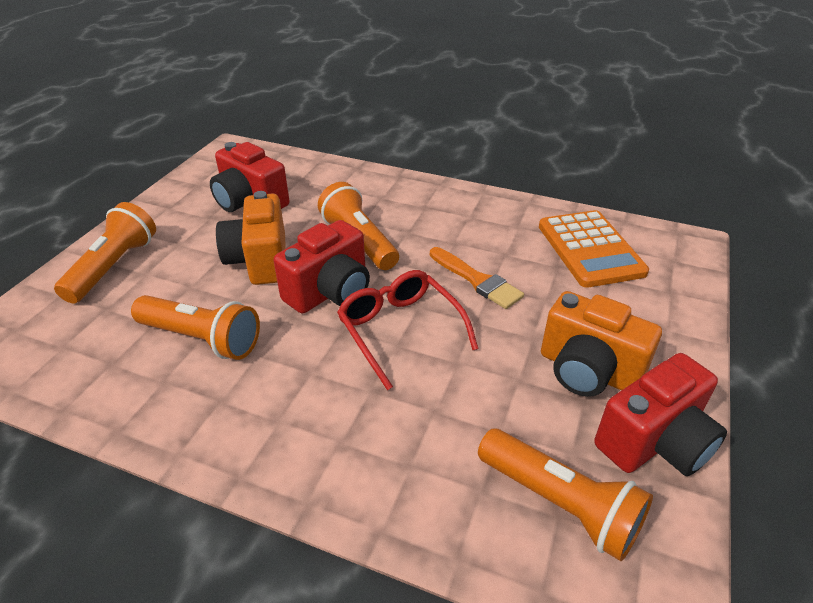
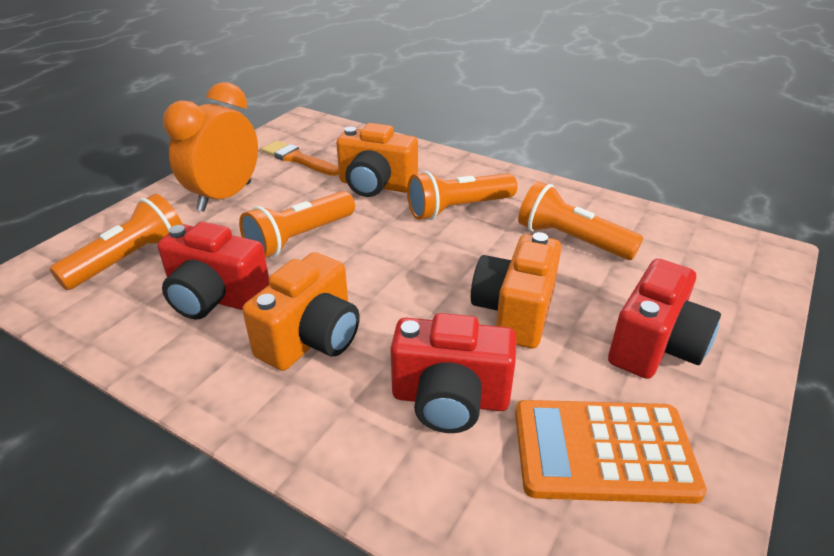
orange camera: 2 -> 3
orange clock: 0 -> 1
red glasses: 1 -> 0

